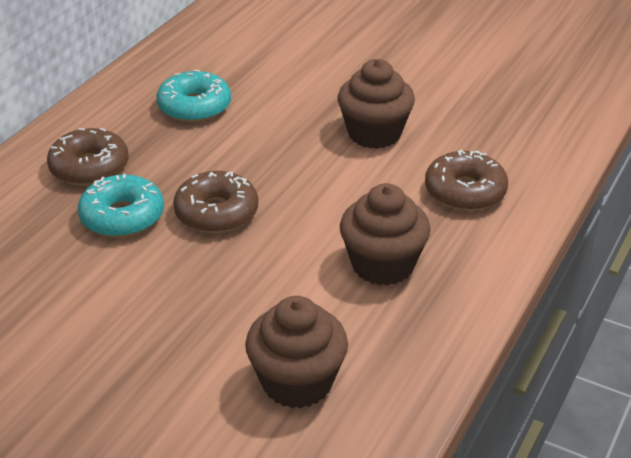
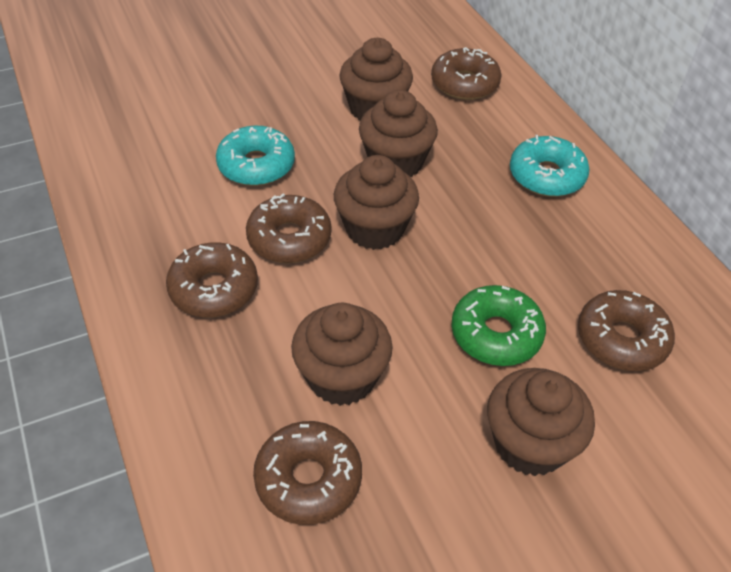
brown cupcake: 3 -> 5
brown donut: 3 -> 5
green donut: 0 -> 1

